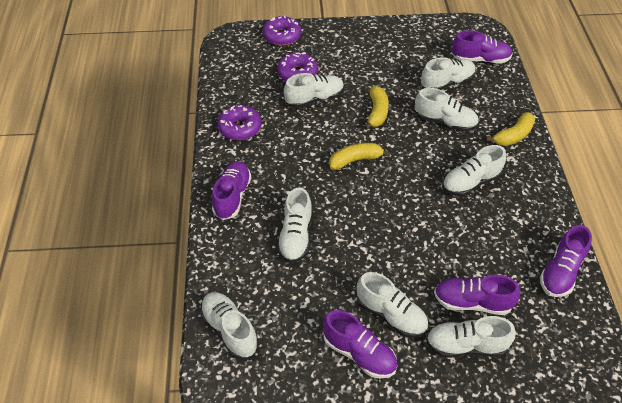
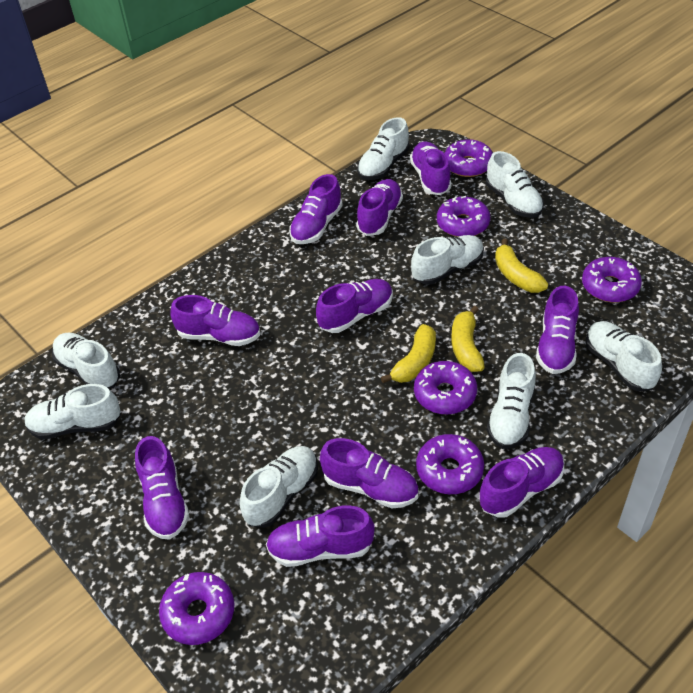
purple donut: 3 -> 6
purple shoe: 5 -> 10

